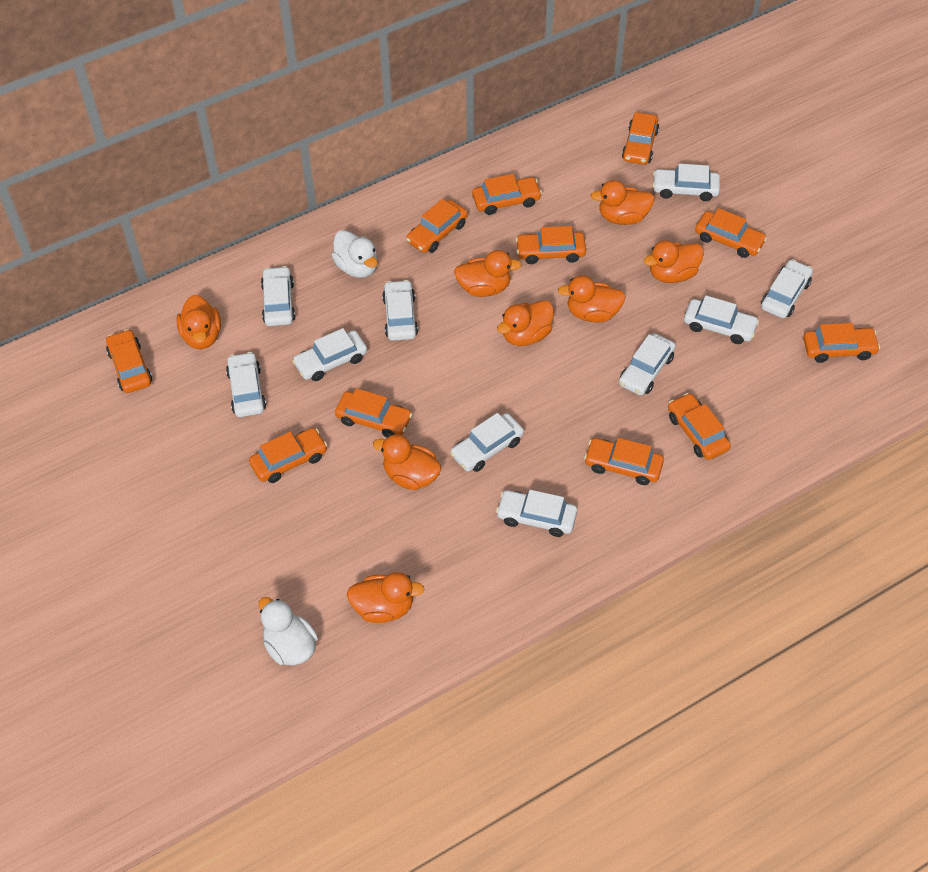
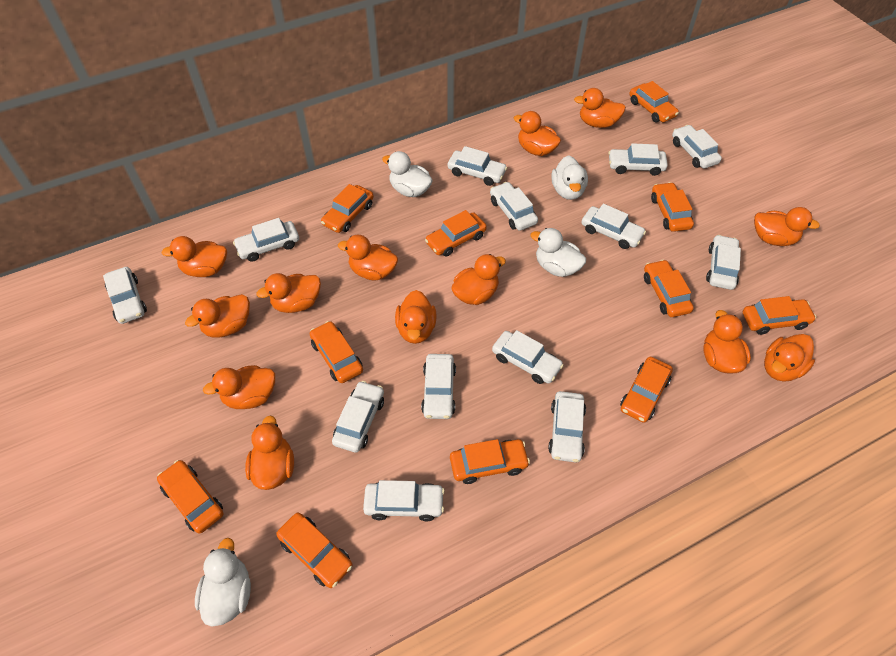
orange duck: 8 -> 13
white car: 10 -> 13
white duck: 2 -> 4

